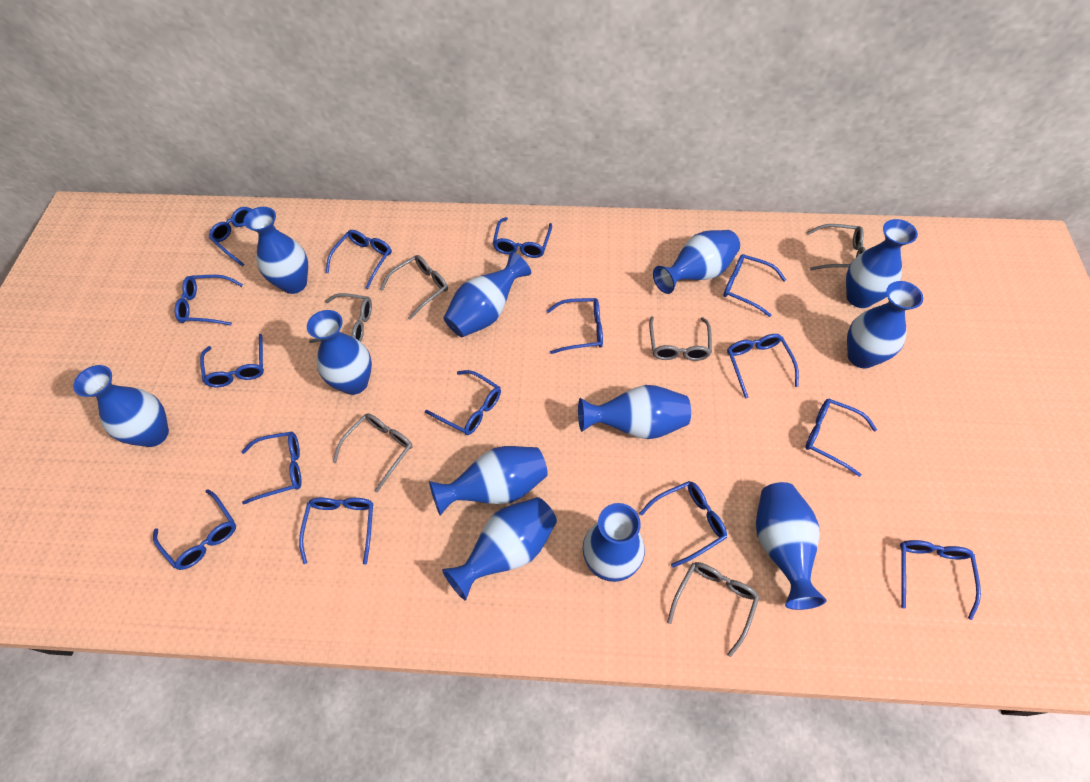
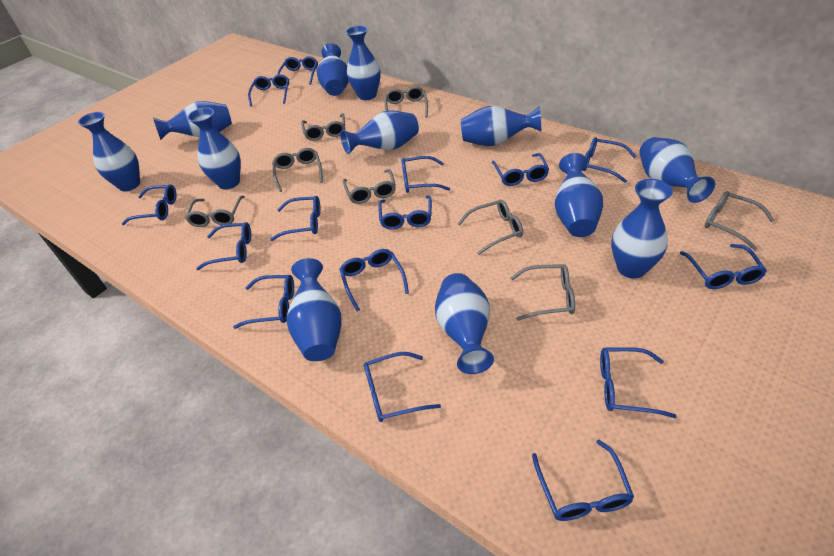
grey glasses: 6 -> 8

